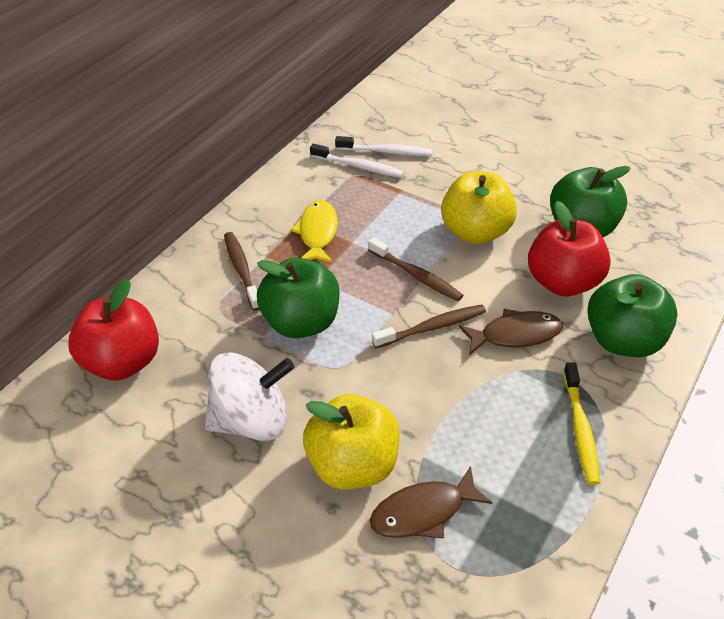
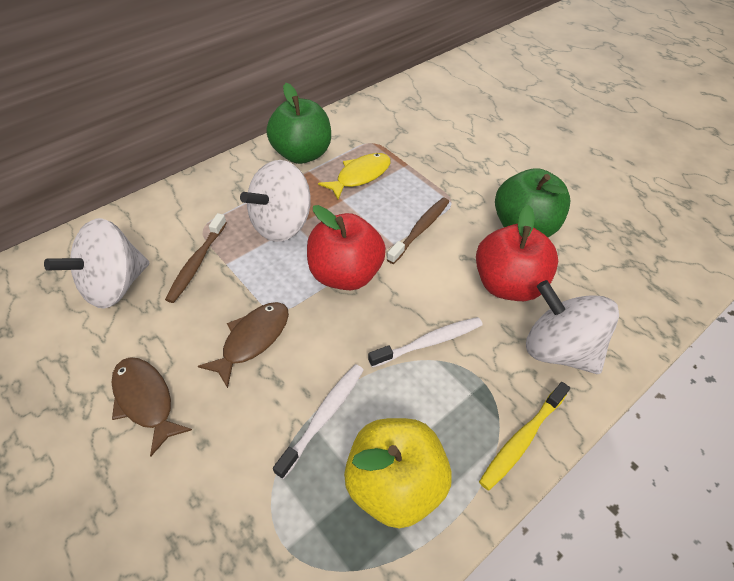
brown toothbrush: 3 -> 2
green apple: 3 -> 2
white spinning top: 1 -> 3
yellow apple: 2 -> 1

